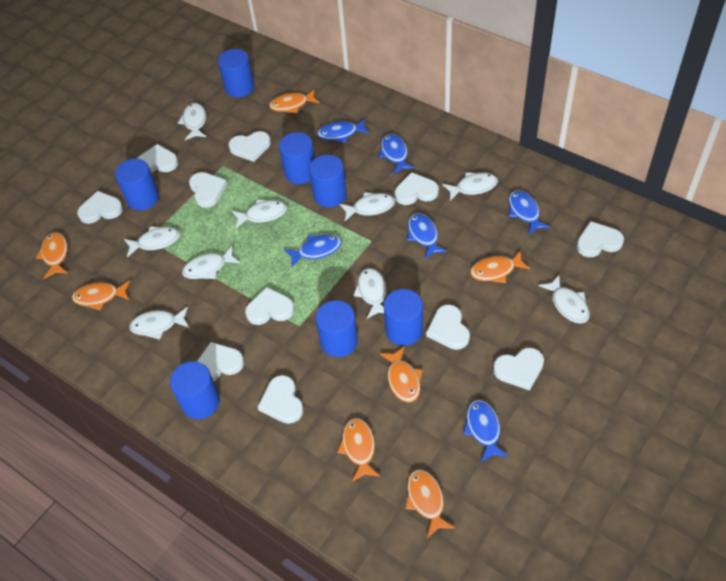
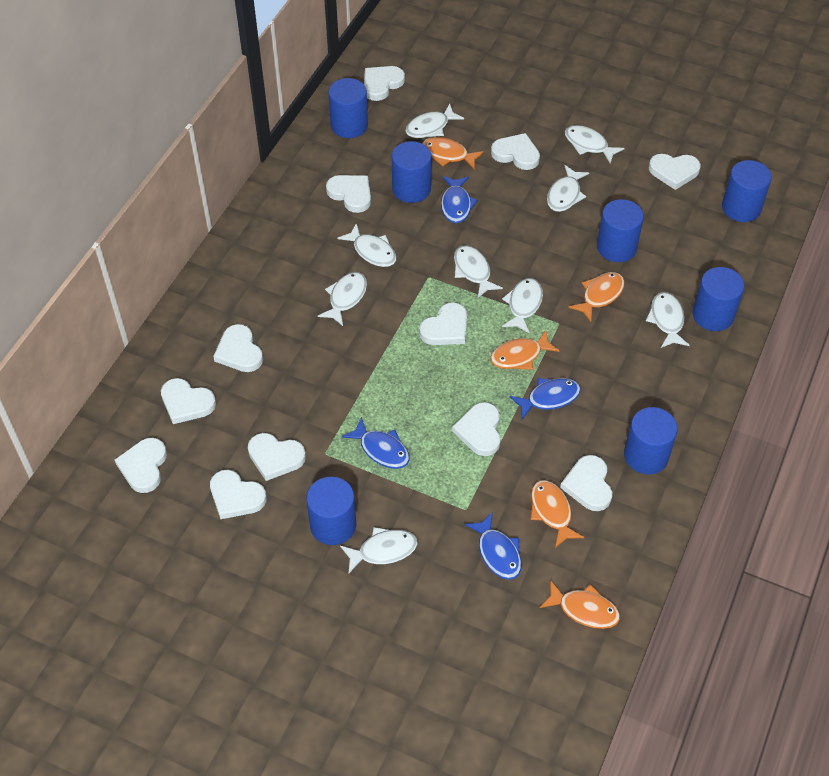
blue fish: 6 -> 4
orange fish: 7 -> 5
white heart: 11 -> 12

